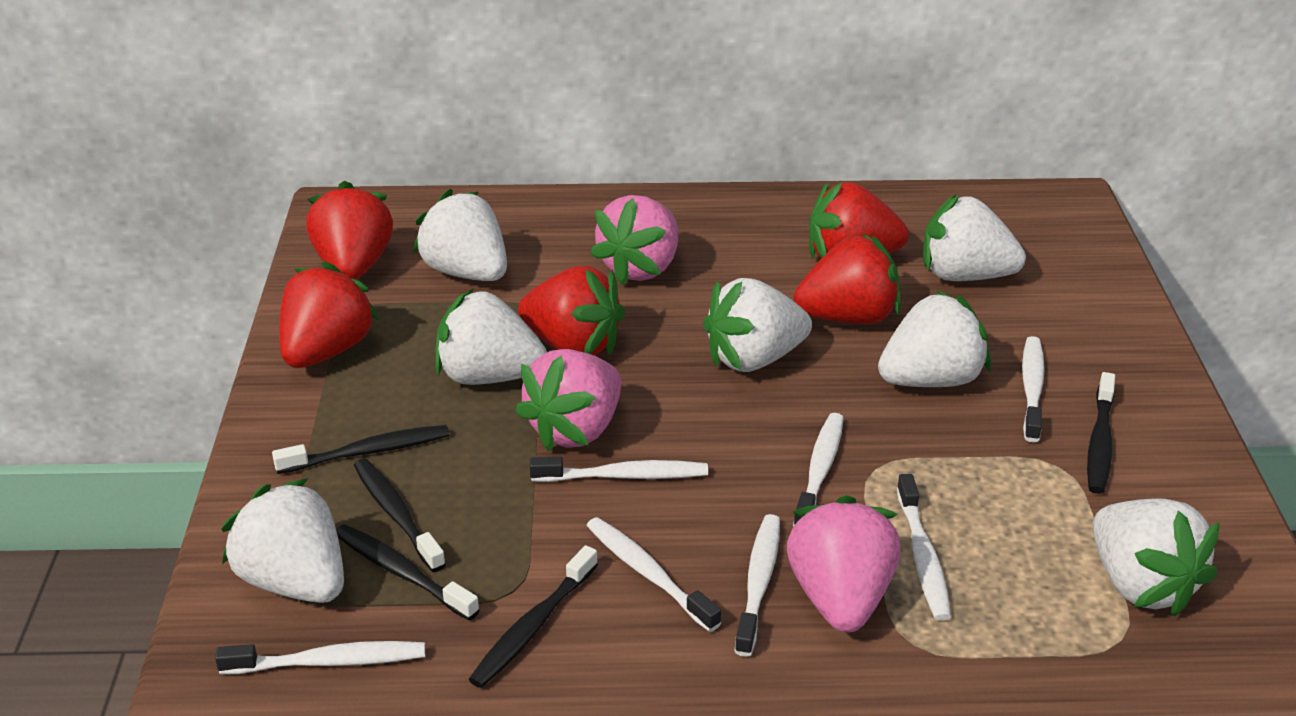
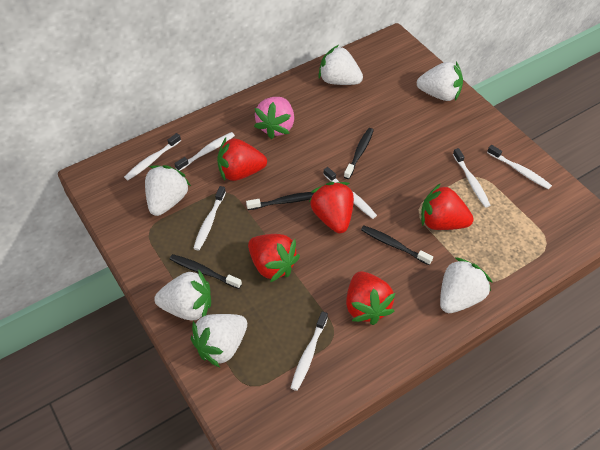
black toothbrush: 5 -> 4
pink strawberry: 3 -> 1
white strawberry: 7 -> 6

